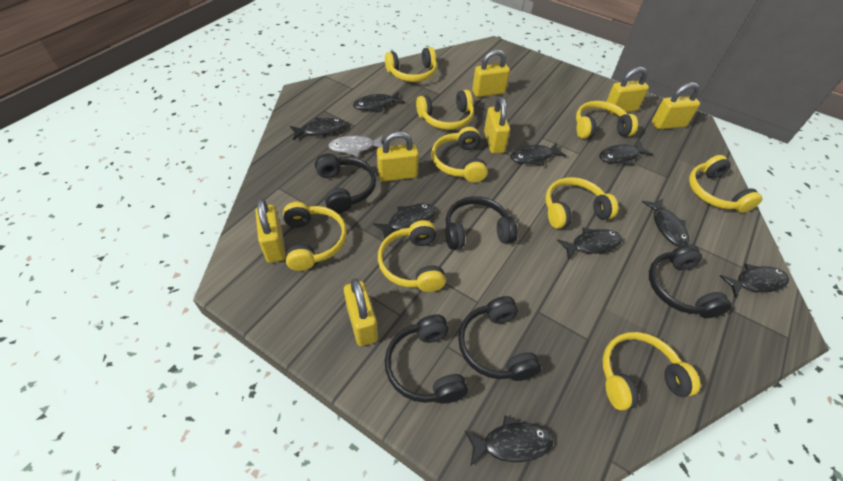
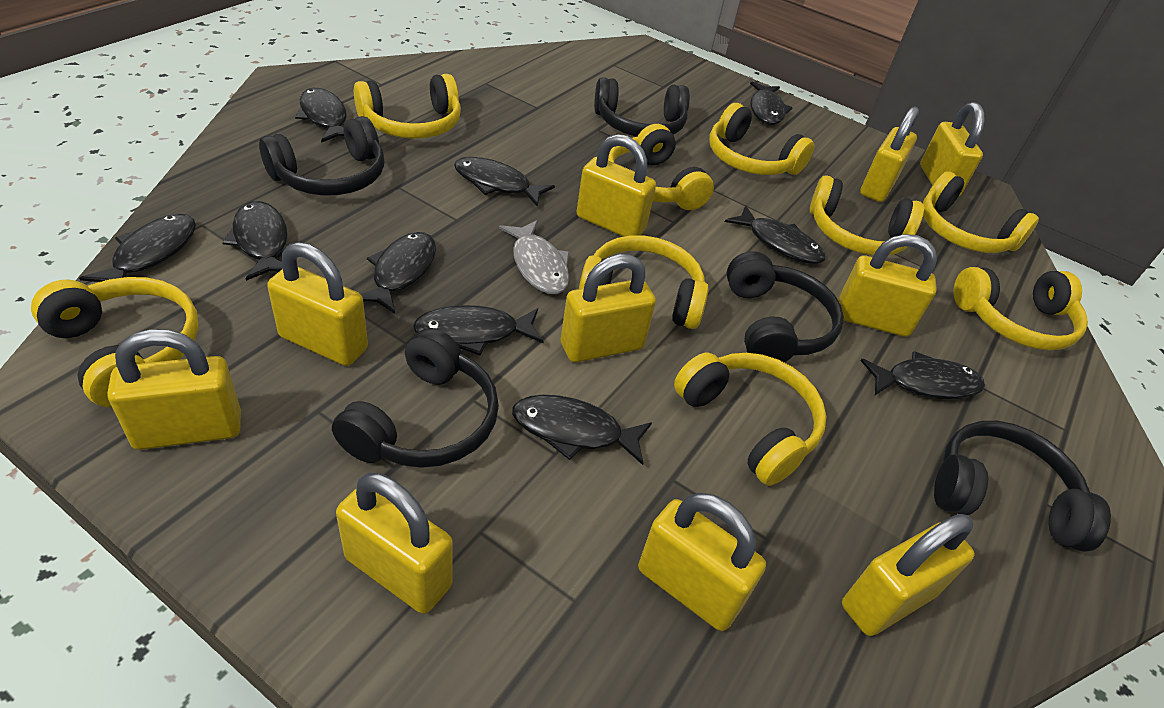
black fish: 9 -> 10
yellow padlock: 7 -> 10

